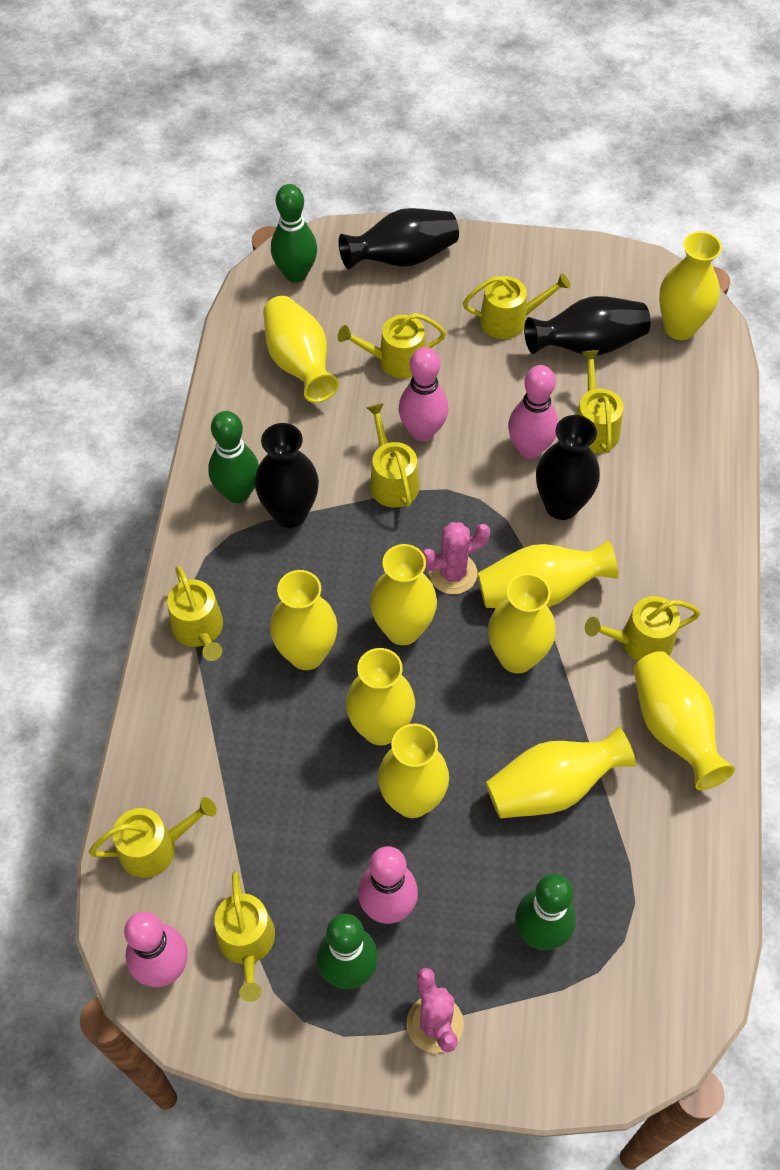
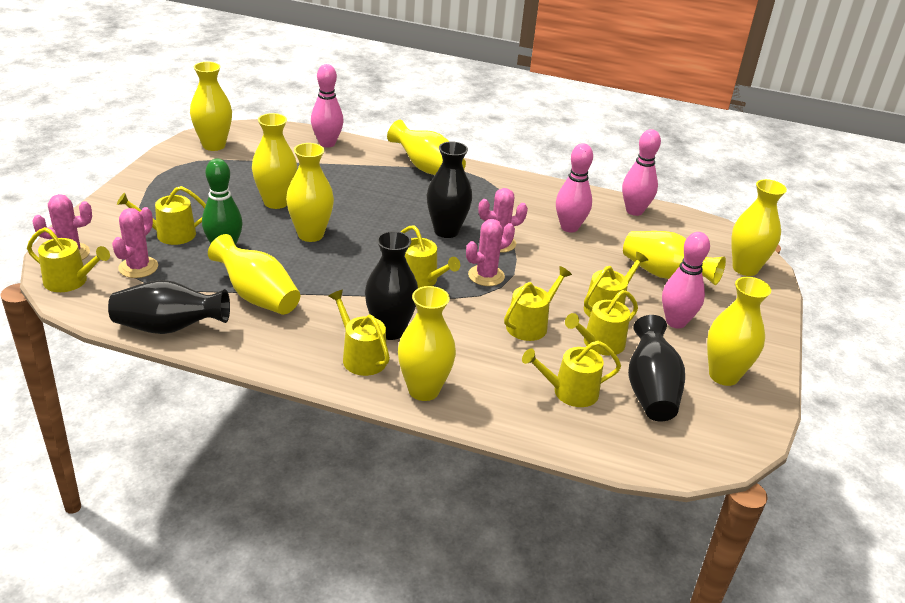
green bowling pin: 4 -> 1
pink cactus: 2 -> 4
yellow vase: 10 -> 9

